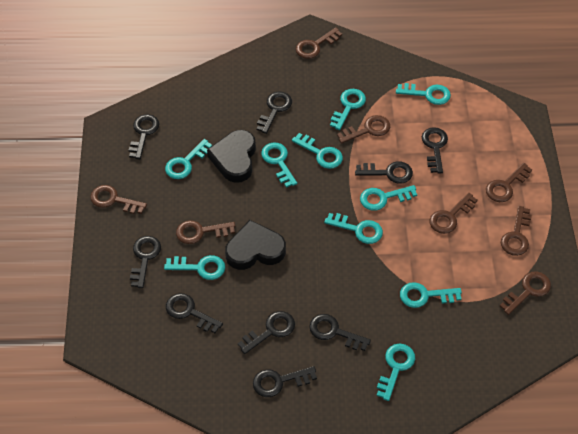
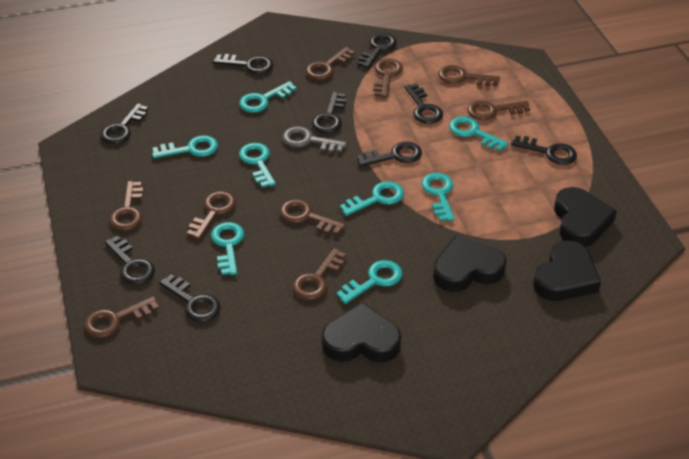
black heart: 2 -> 4
brown key: 8 -> 9
grey key: 0 -> 1
turquoise key: 10 -> 8

